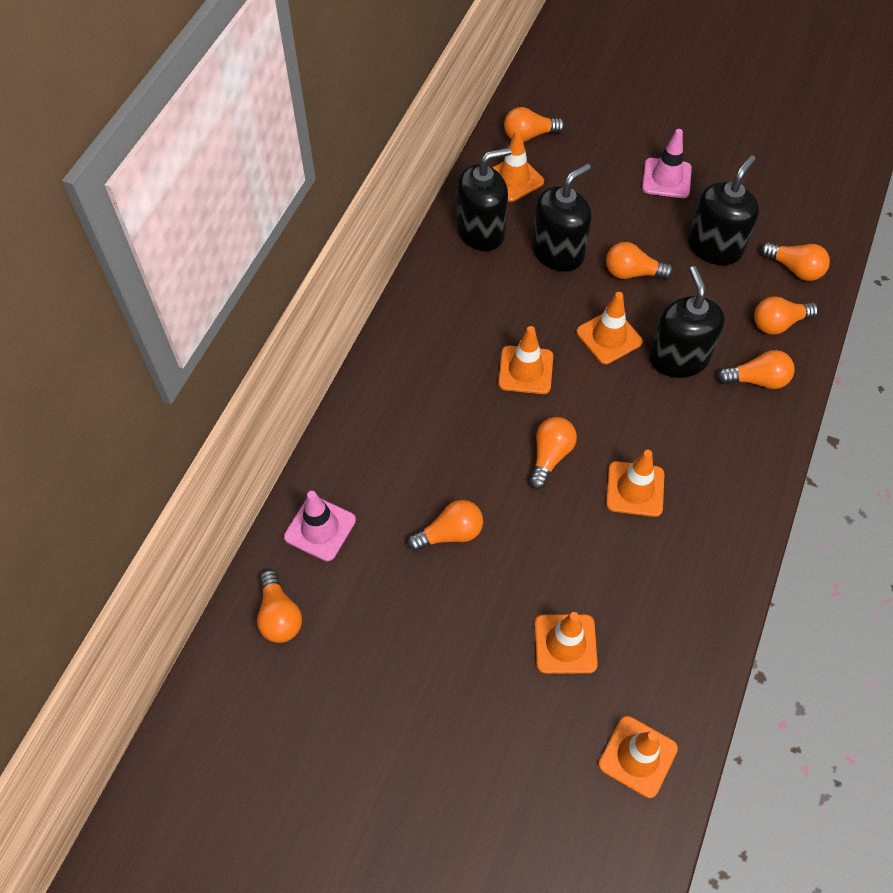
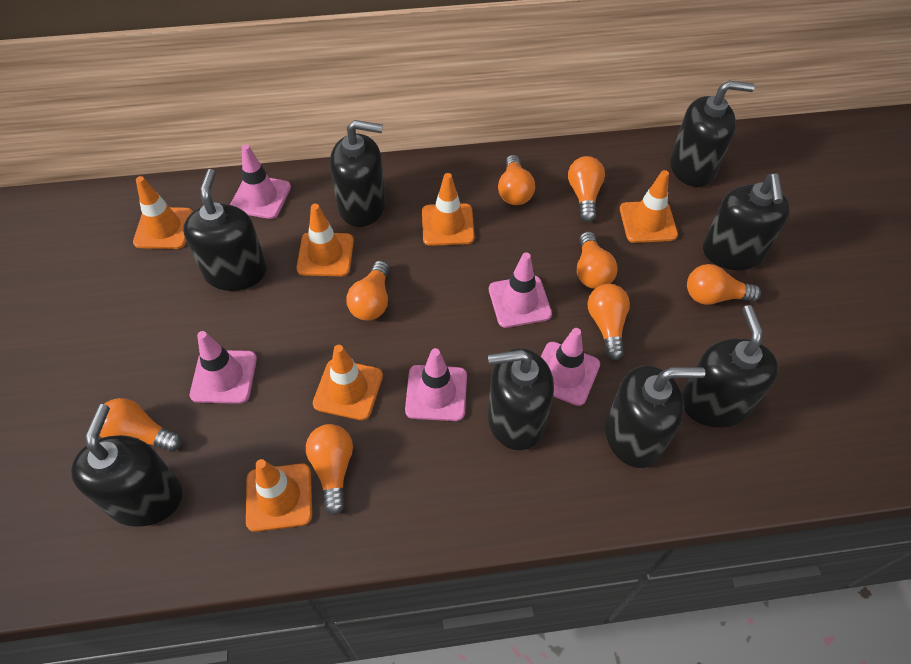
black soap dispenser: 4 -> 8
pink traffic cone: 2 -> 5

